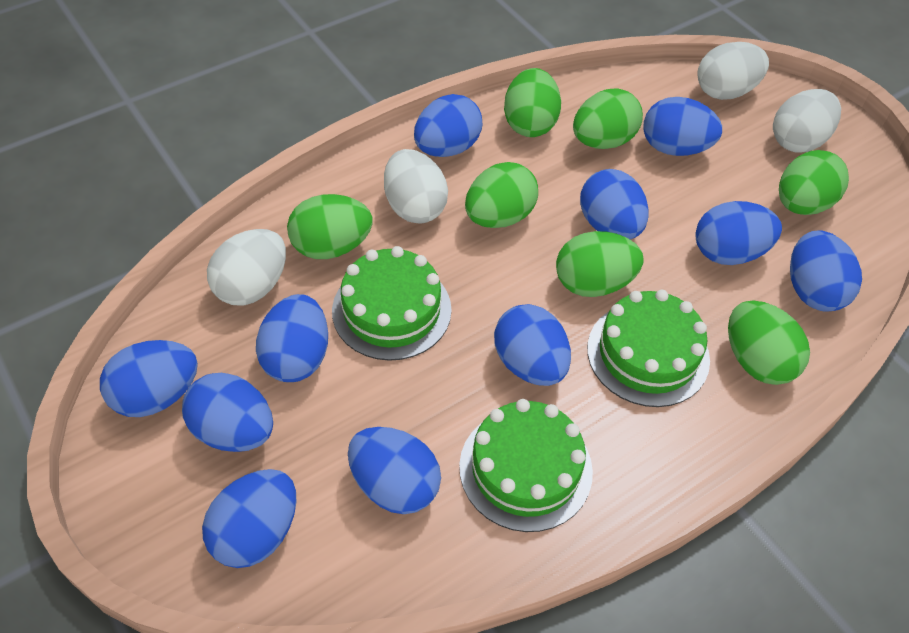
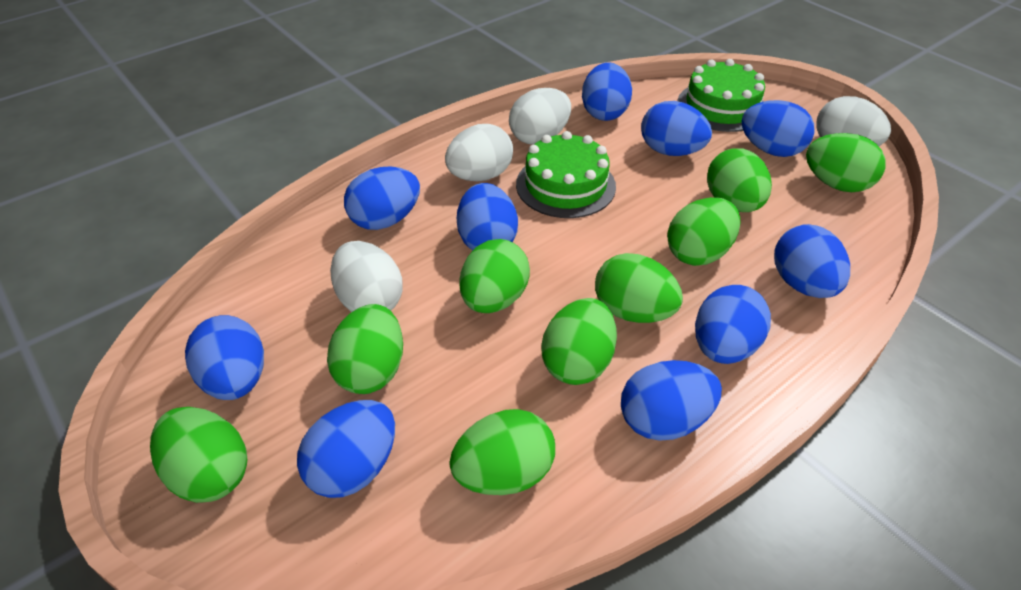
blue egg: 11 -> 10
green cake: 3 -> 2
green egg: 7 -> 9

